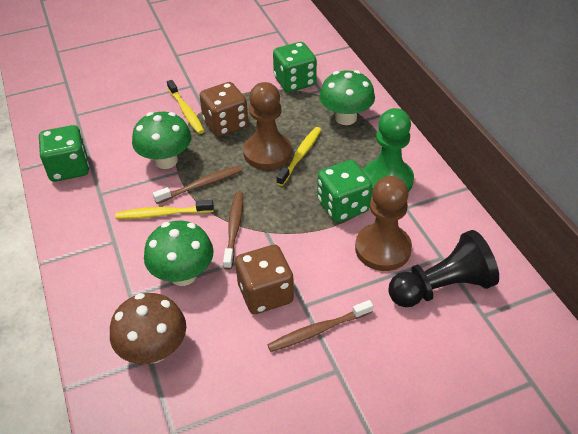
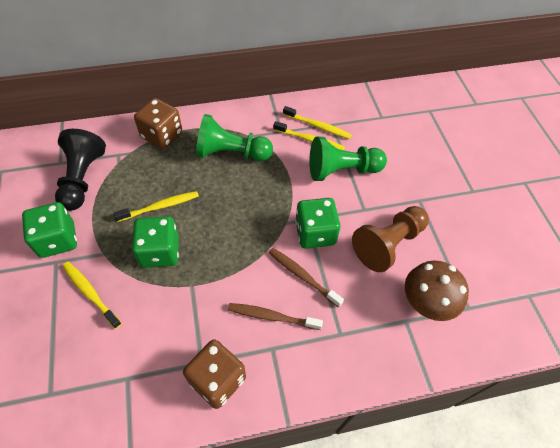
brown pawn: 2 -> 1
brown toothbrush: 3 -> 2
green mushroom: 3 -> 0
green pawn: 1 -> 2
yellow toothbrush: 3 -> 4

